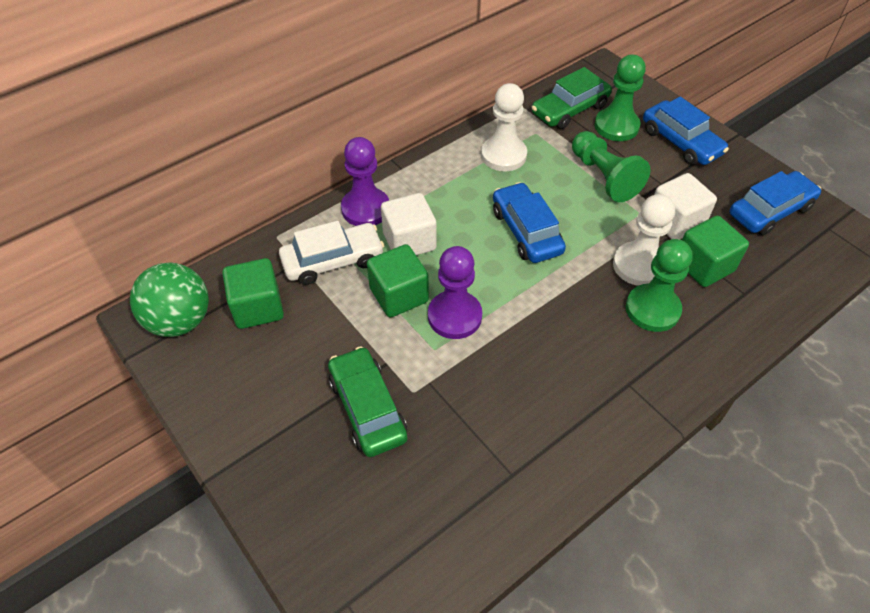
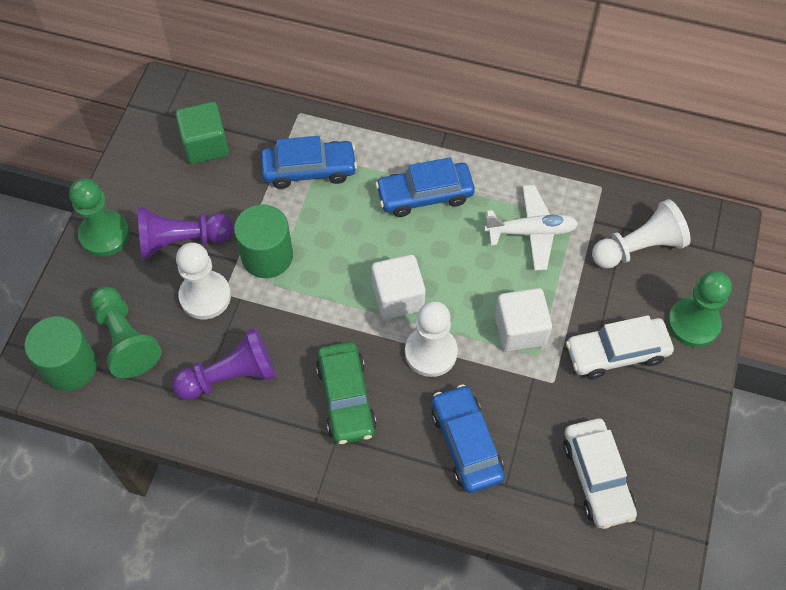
green ball: 1 -> 0
green car: 2 -> 1
green cube: 3 -> 1
green cylinder: 0 -> 2
white car: 1 -> 2
white pawn: 2 -> 3
white plane: 0 -> 1

